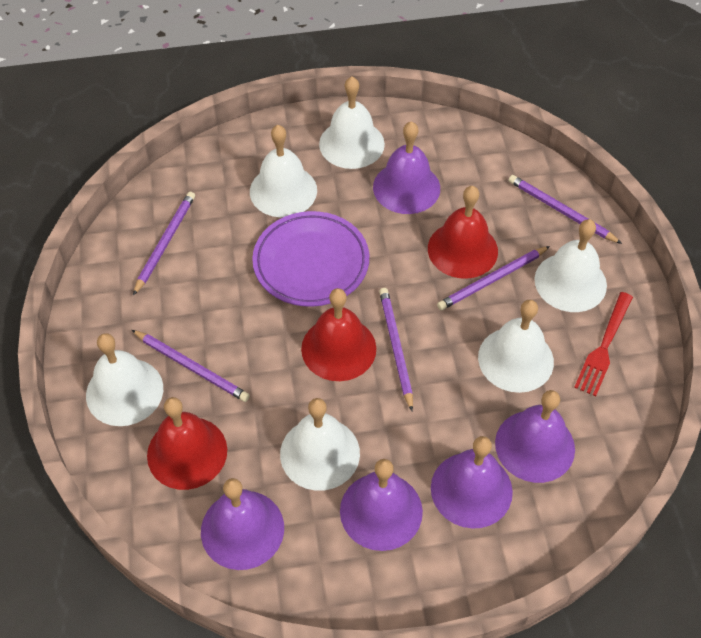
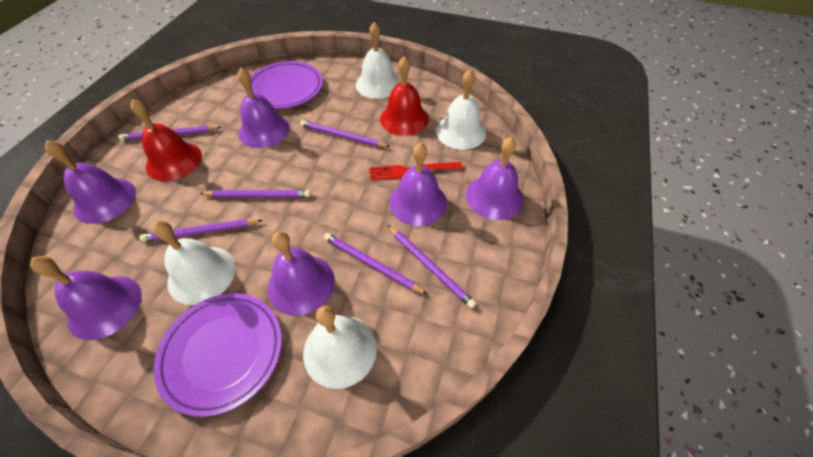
purple bell: 5 -> 6
purple pencil: 5 -> 6
purple plate: 1 -> 2
red bell: 3 -> 2
white bell: 6 -> 4

